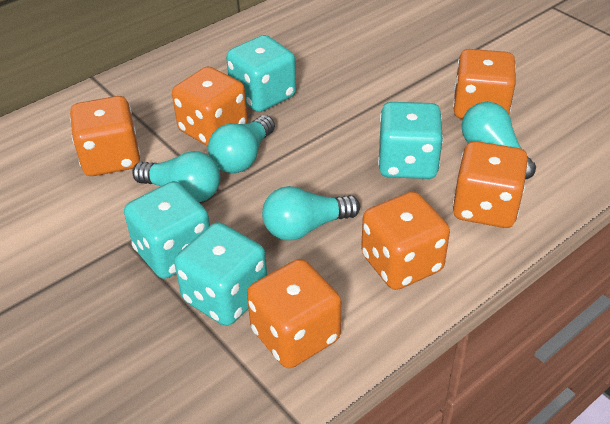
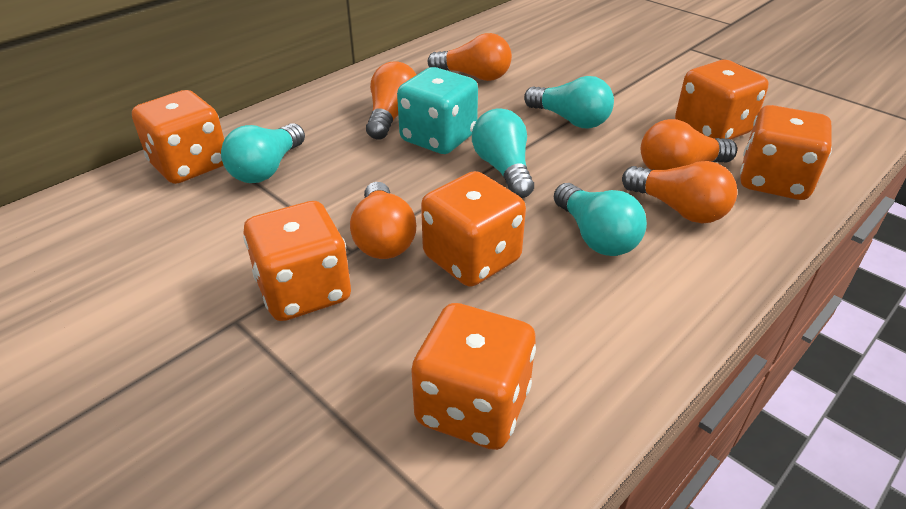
orange light bulb: 0 -> 5
turquoise dice: 4 -> 1

